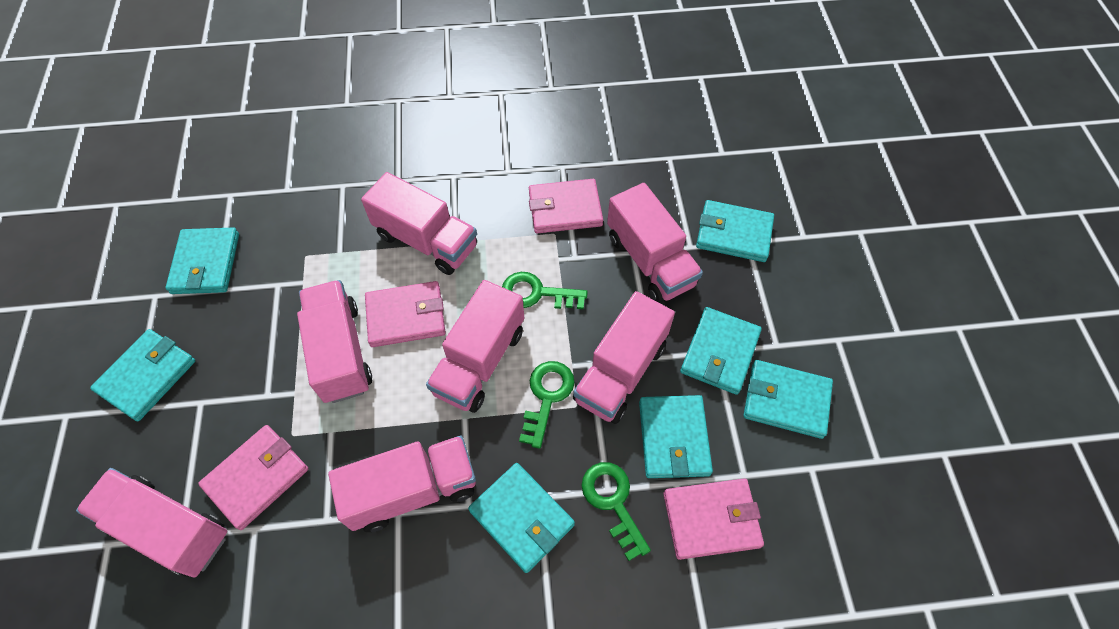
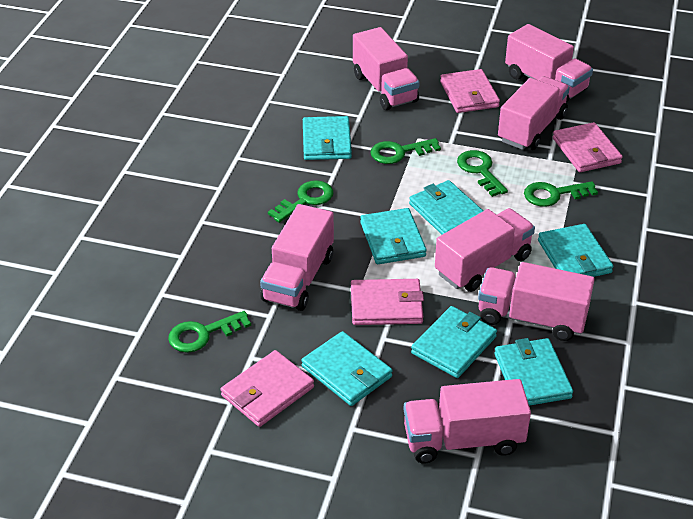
green key: 3 -> 5

